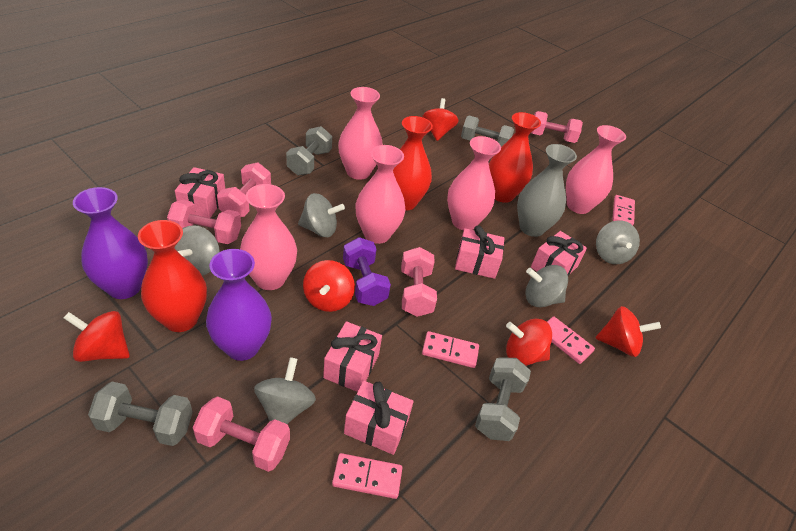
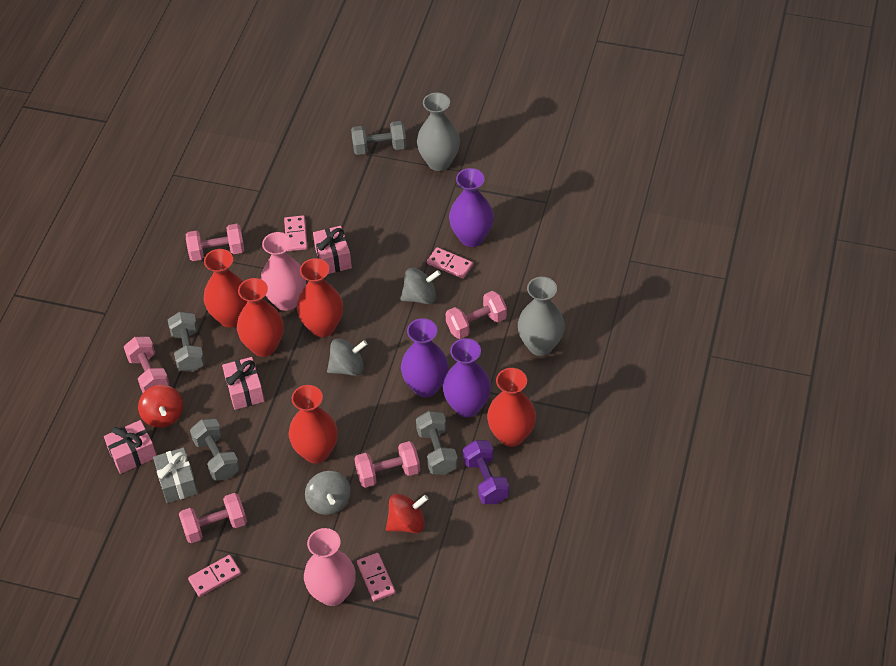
grey gift: 0 -> 1
grey spinning top: 5 -> 3
grey vase: 1 -> 2
pink gift: 5 -> 3
pink vase: 5 -> 2
purple vase: 2 -> 3
red spinning top: 5 -> 2
red vase: 3 -> 5

